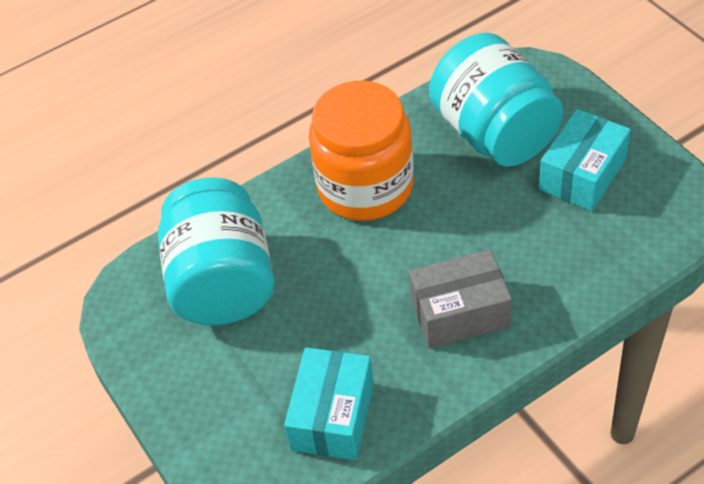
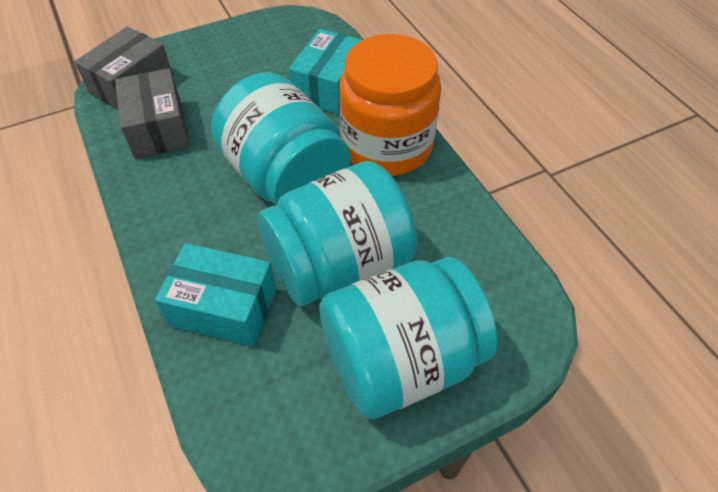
grey box: 1 -> 2
turquoise jar: 2 -> 3

